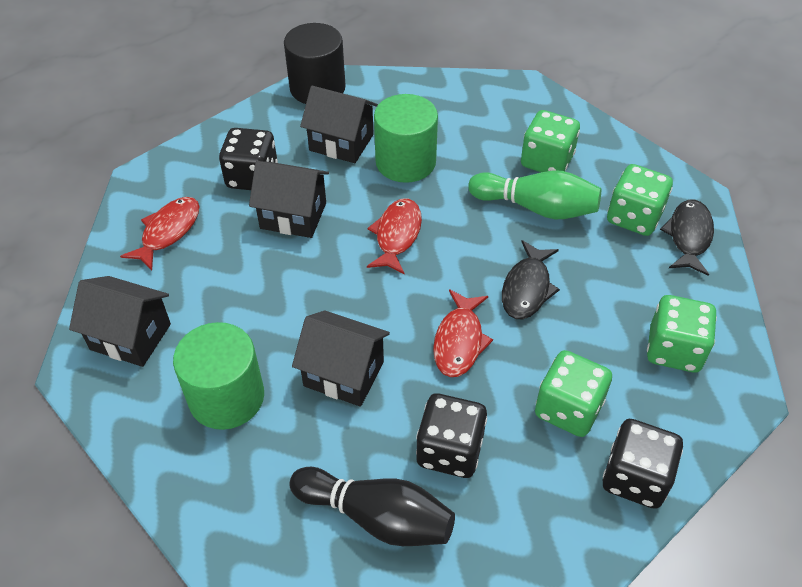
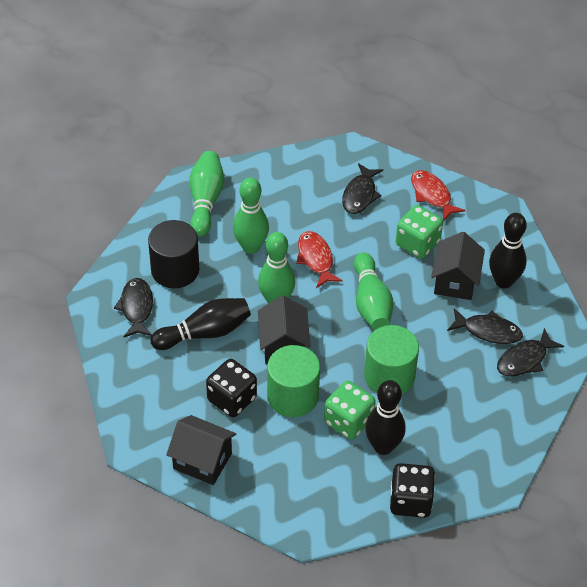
black bowling pin: 1 -> 3
black dice: 3 -> 2
black fish: 2 -> 4
black house: 4 -> 3
green bowling pin: 1 -> 4
green dice: 4 -> 2
red fish: 3 -> 2

